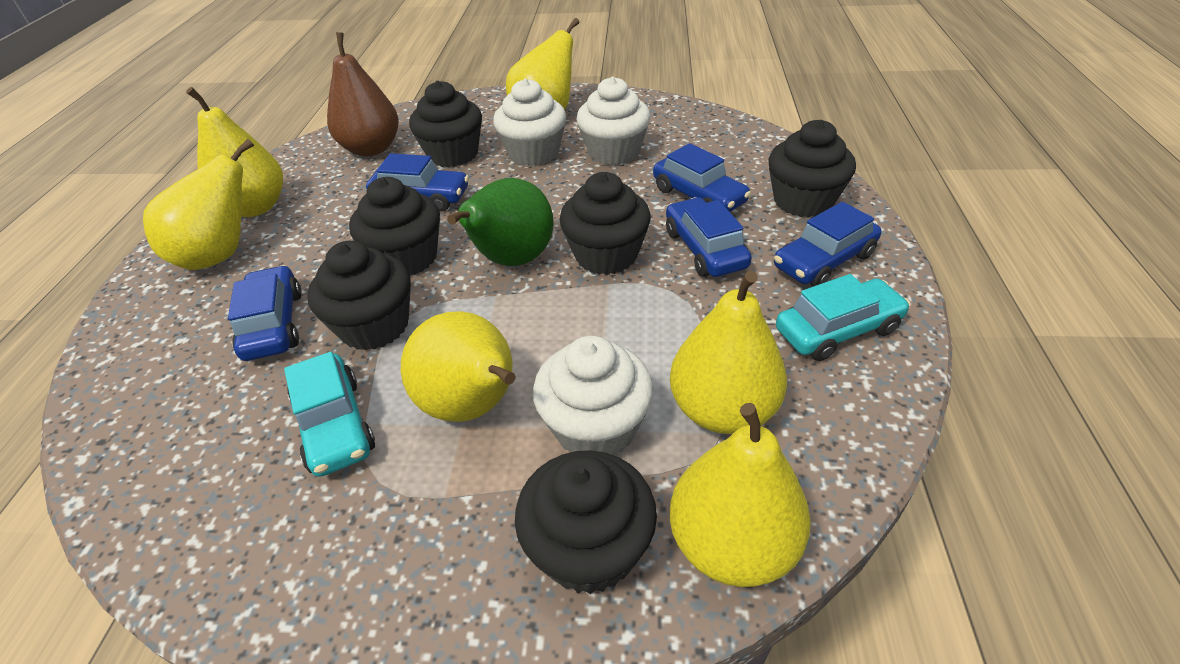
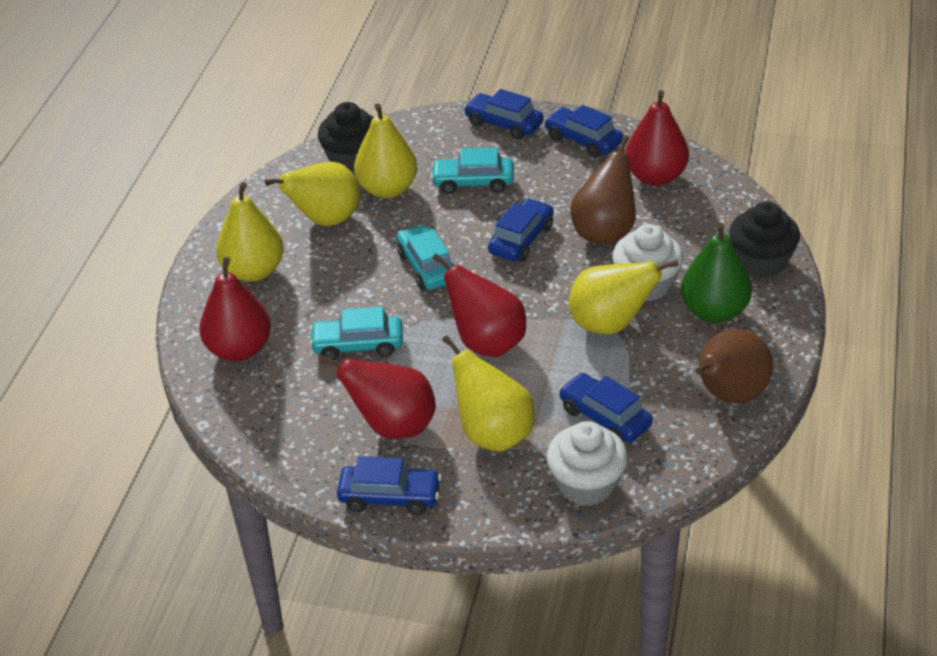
black cupcake: 6 -> 2
brown pear: 1 -> 2
red pear: 0 -> 4
turquoise car: 2 -> 3
white cupcake: 3 -> 2
yellow pear: 6 -> 5

